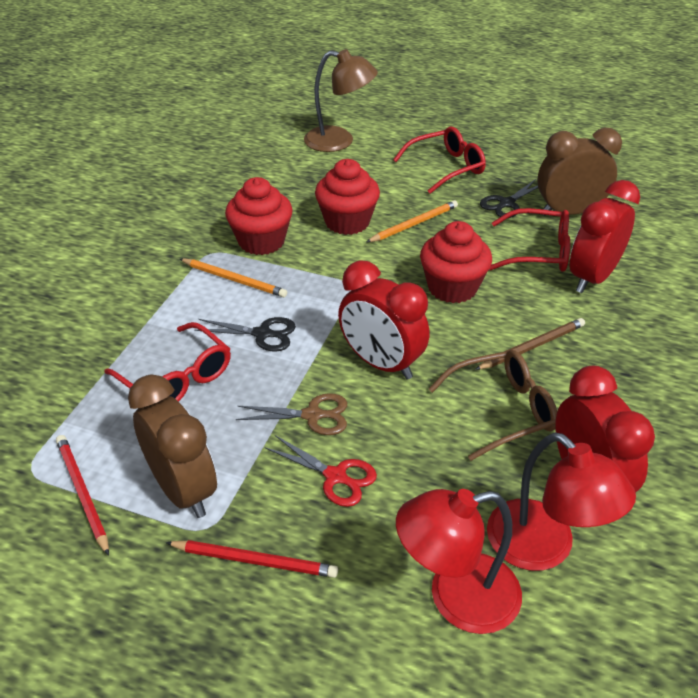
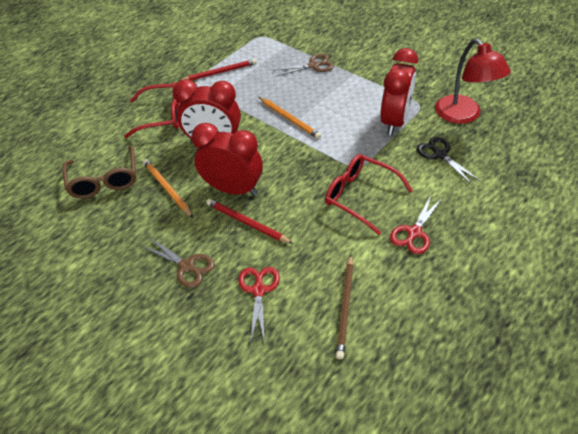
black scissors: 2 -> 1
brown clock: 2 -> 0
brown lamp: 1 -> 0
brown scissors: 1 -> 2
red cupcake: 3 -> 0
red glasses: 3 -> 2
red lamp: 2 -> 1
red scissors: 1 -> 2

